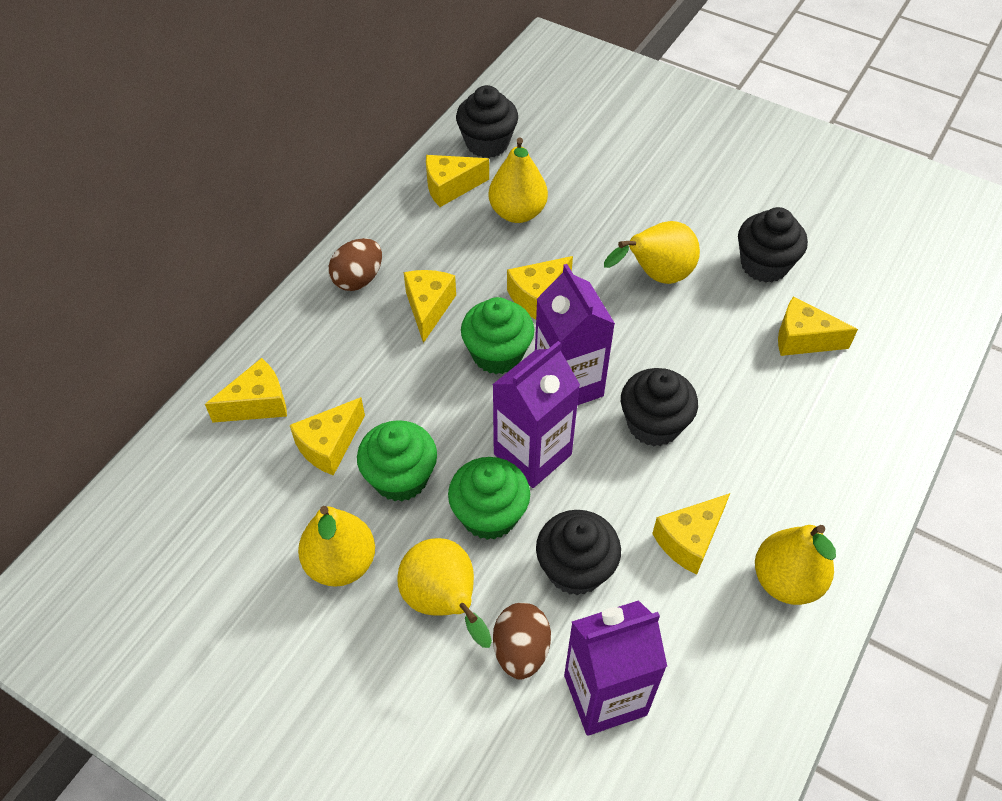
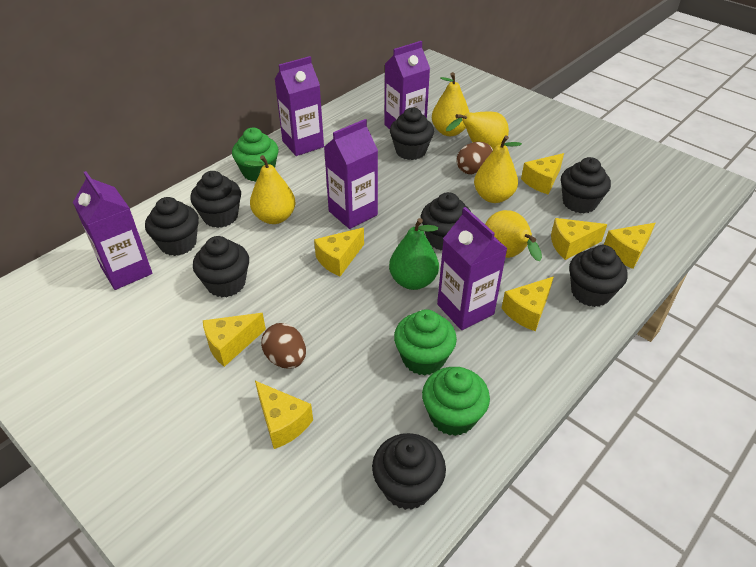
black cupcake: 4 -> 8
green pear: 0 -> 1
purple carton: 3 -> 5

